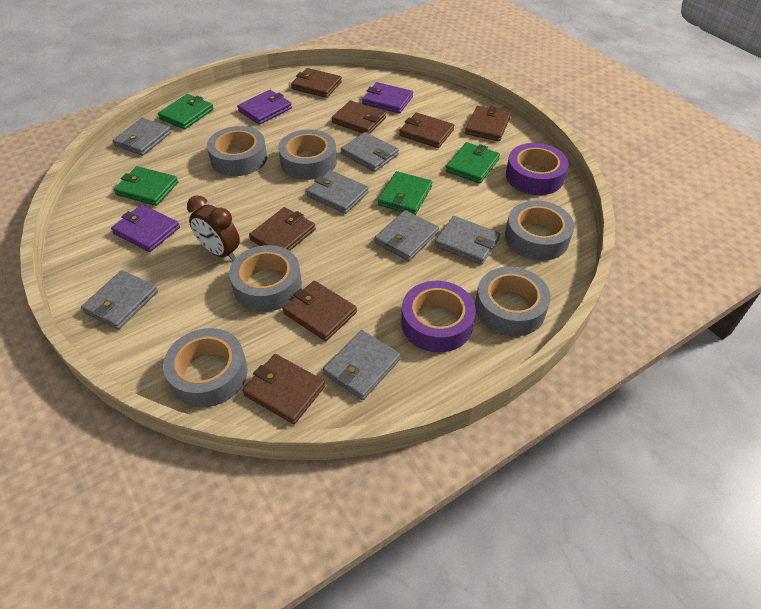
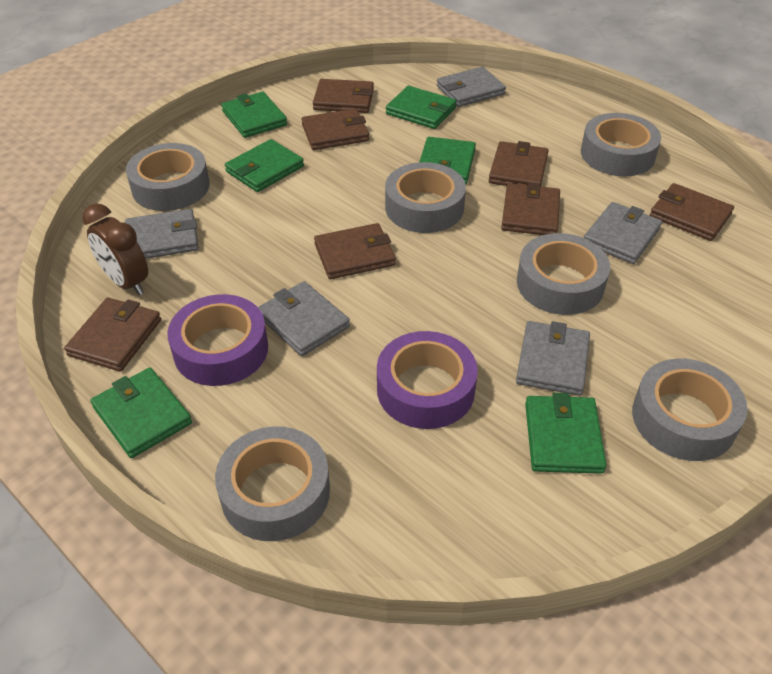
green wallet: 4 -> 6
grey wallet: 7 -> 5
purple wallet: 3 -> 0

